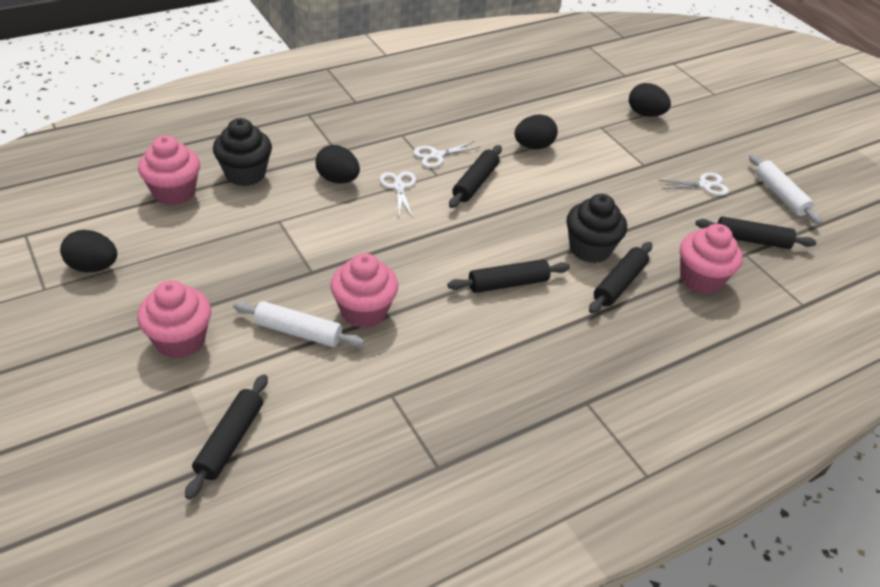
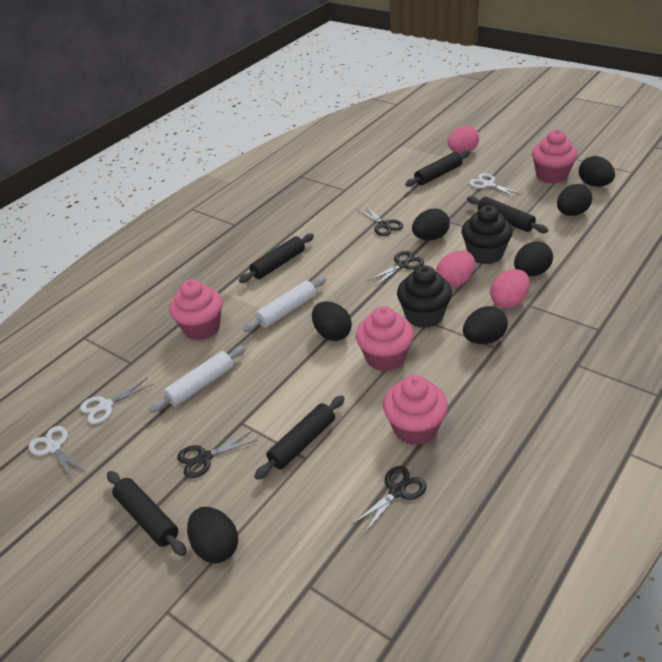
black egg: 4 -> 7
black scissors: 0 -> 4
pink egg: 0 -> 3

